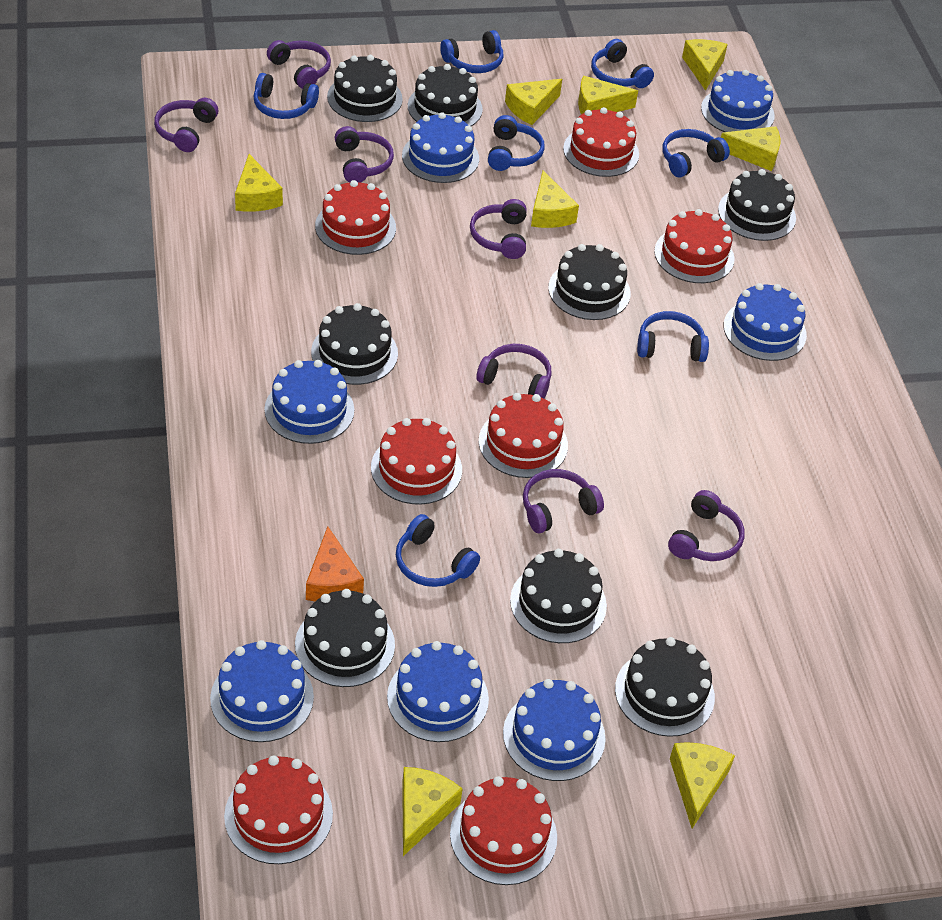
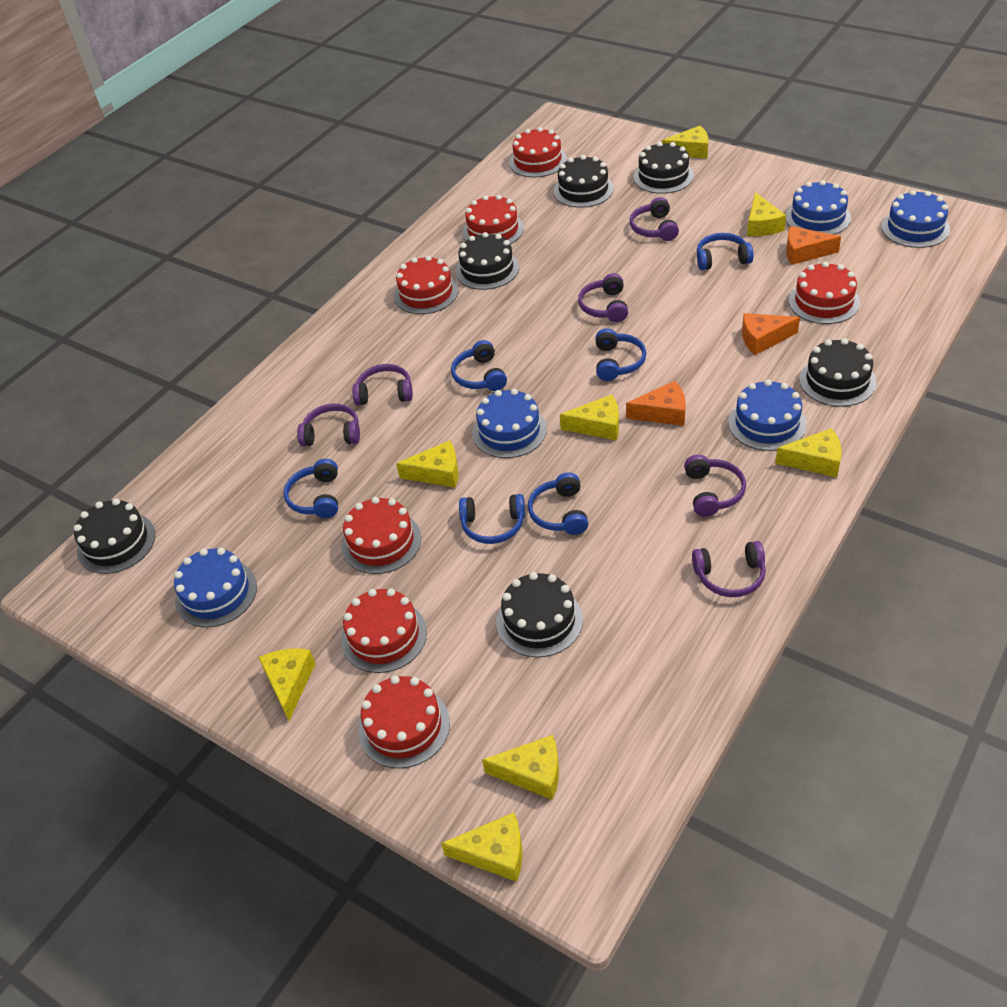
black cake: 8 -> 6
blue cake: 7 -> 5
blue headphones: 7 -> 6
orange cheese: 1 -> 3
purple headphones: 7 -> 6

